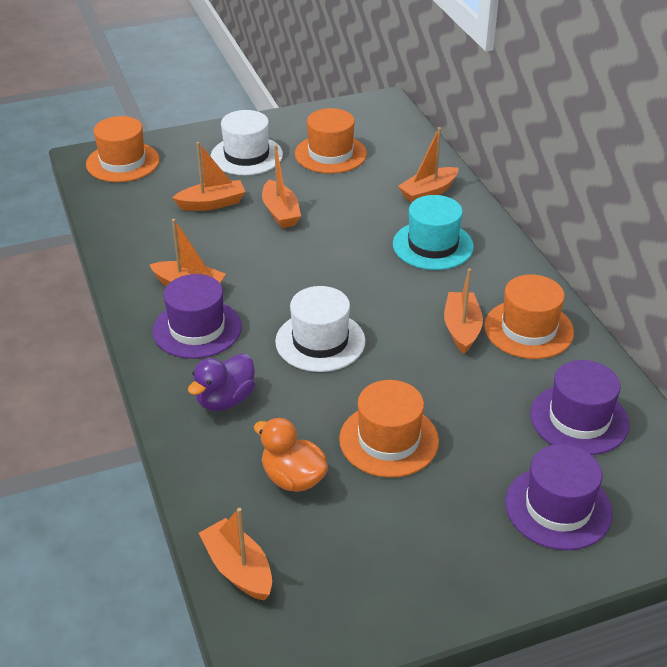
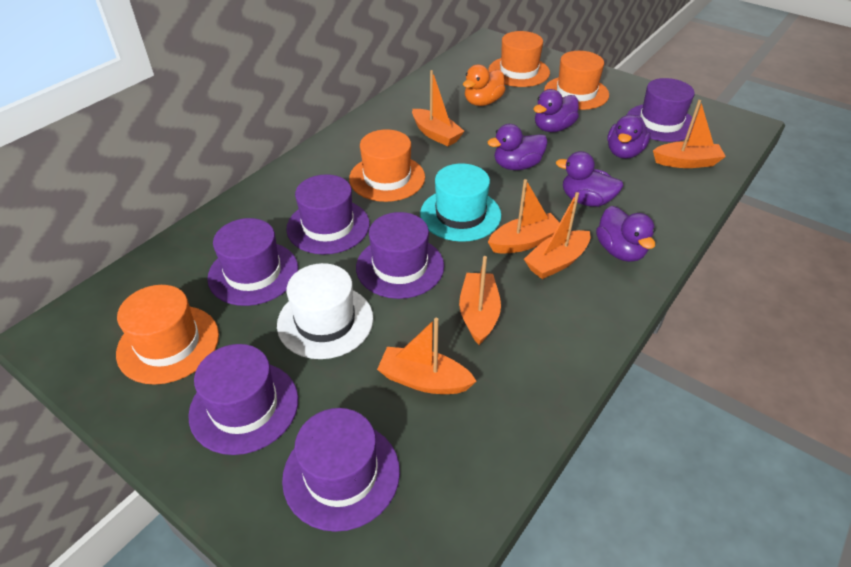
purple duck: 1 -> 5
purple hat: 3 -> 6
white hat: 2 -> 1

